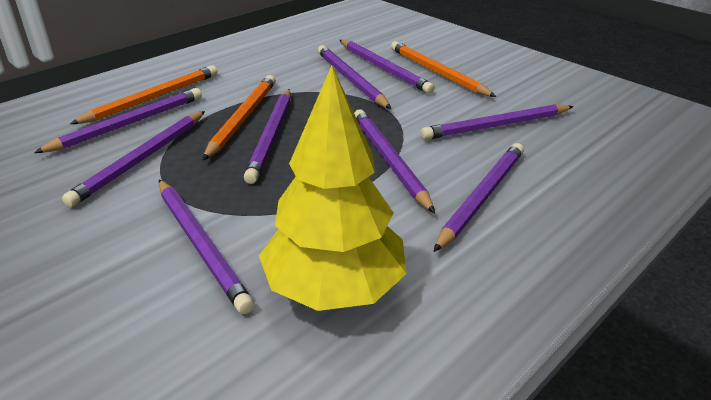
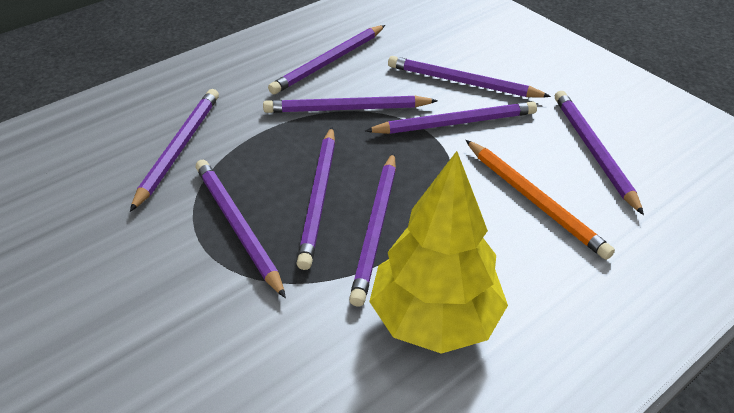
orange pencil: 3 -> 1

